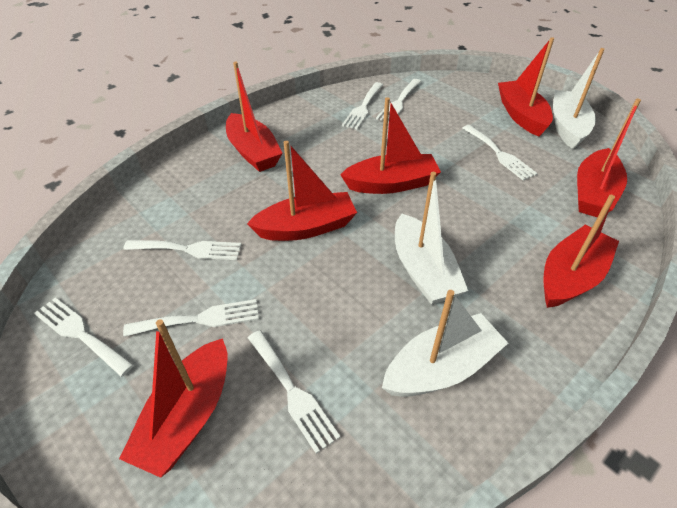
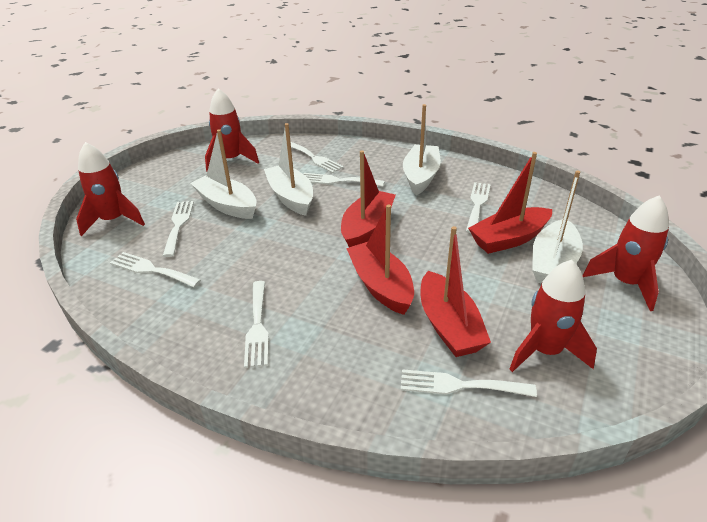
red boat: 7 -> 4
red rocket: 0 -> 4
white boat: 3 -> 4

